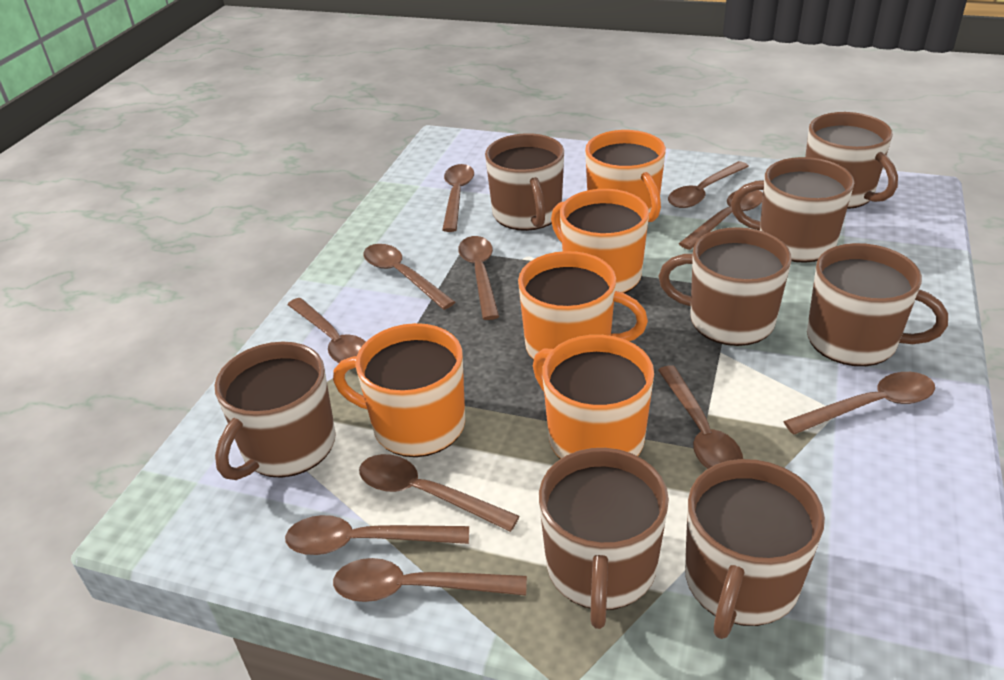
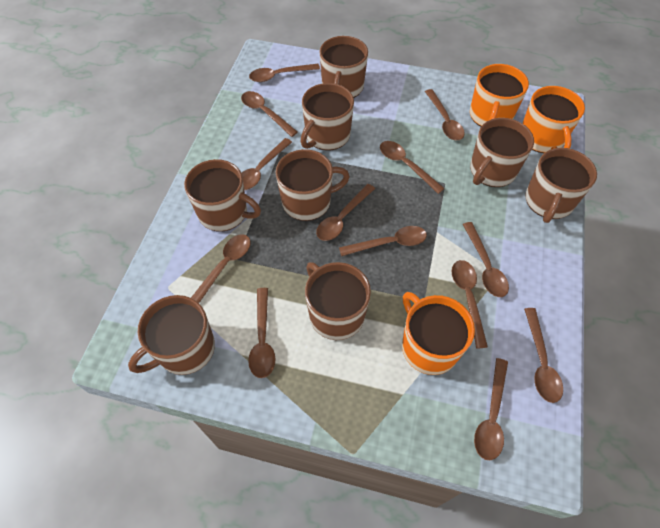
brown spoon: 11 -> 13
orange mug: 5 -> 3

